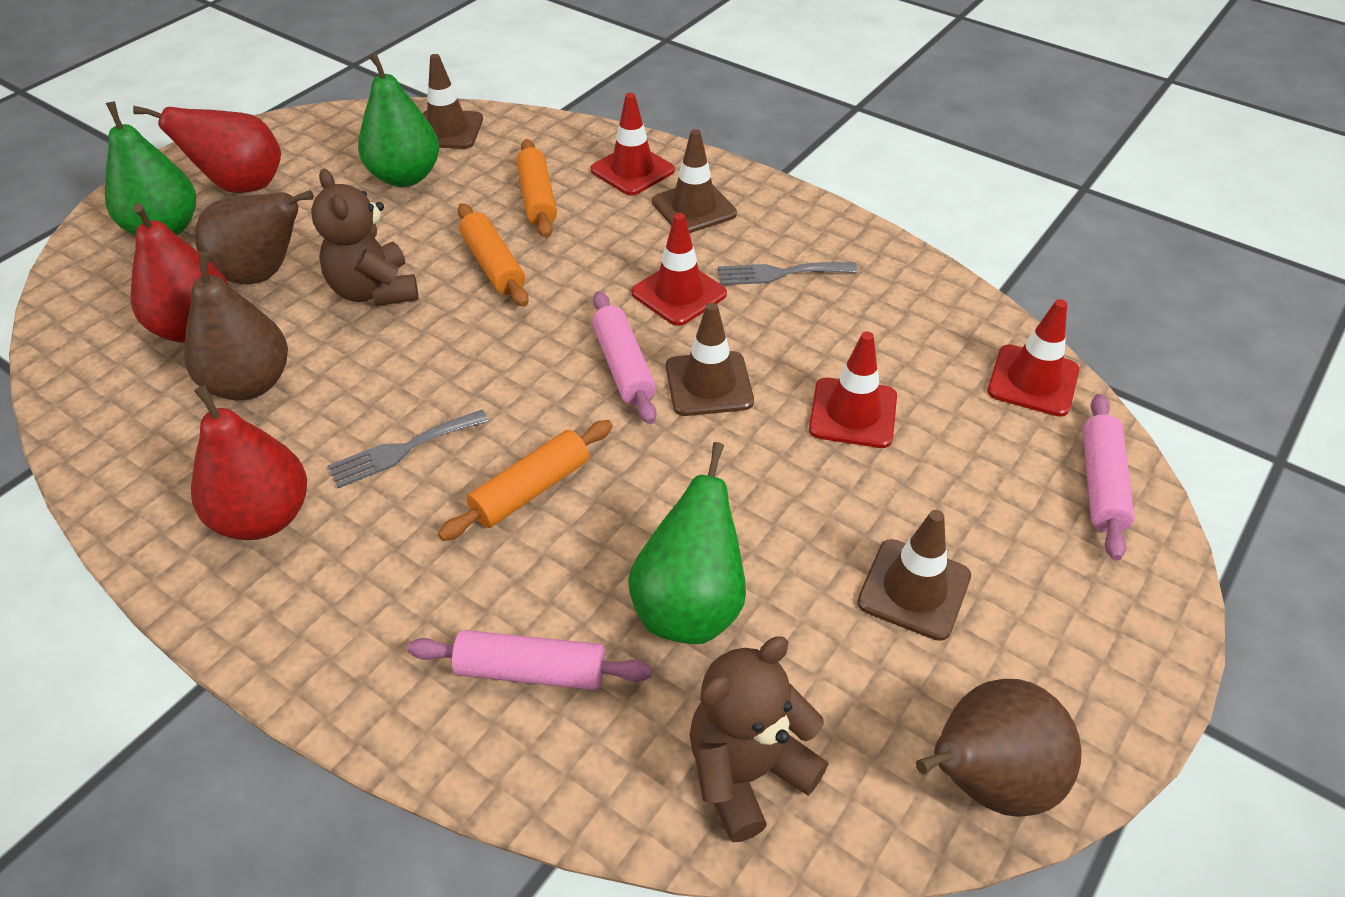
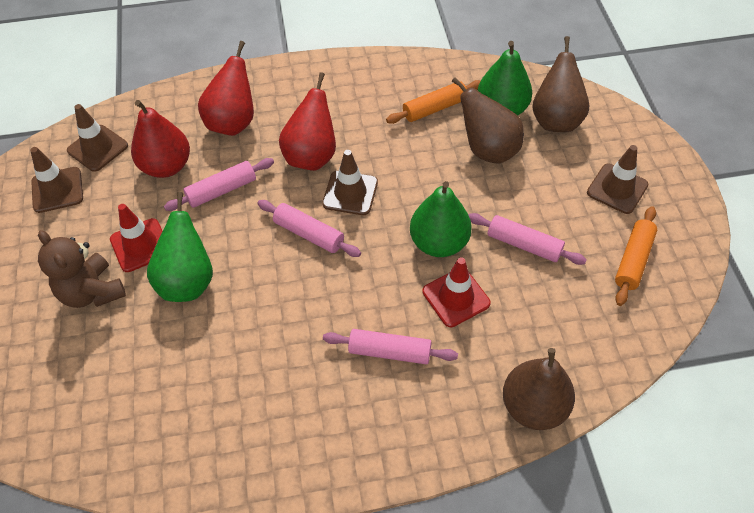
brown teddy bear: 2 -> 1
grey fork: 2 -> 0
orange rolling pin: 3 -> 2
pink rolling pin: 3 -> 4
red traffic cone: 4 -> 2

